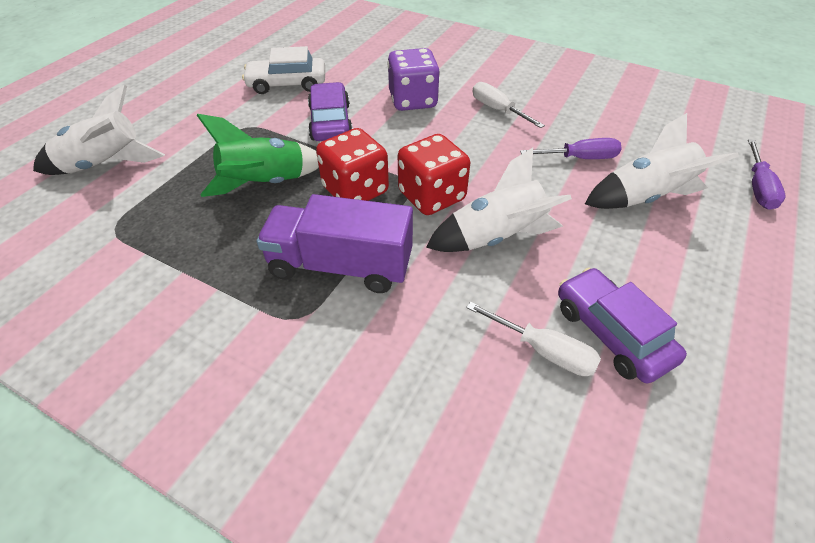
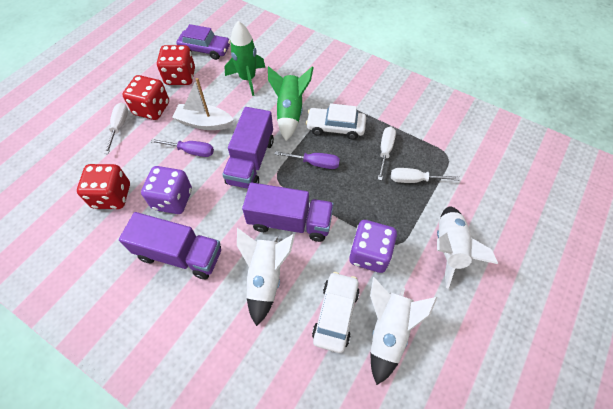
green rocket: 1 -> 2
purple car: 2 -> 1
purple dice: 1 -> 2
purple truck: 1 -> 3
red dice: 2 -> 3
white boat: 0 -> 1
white car: 1 -> 2
white screwdriver: 2 -> 3

